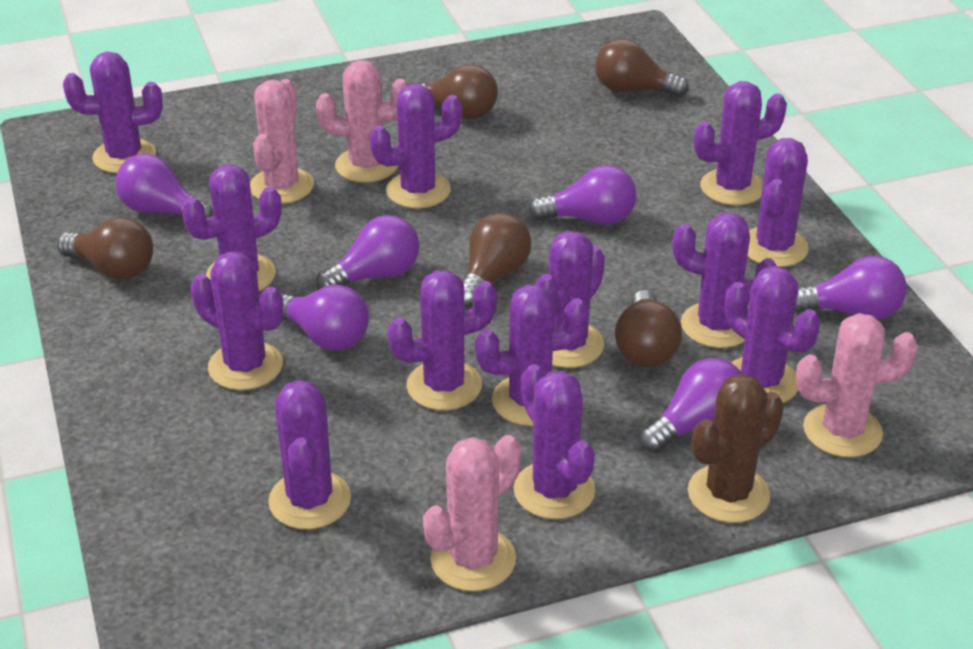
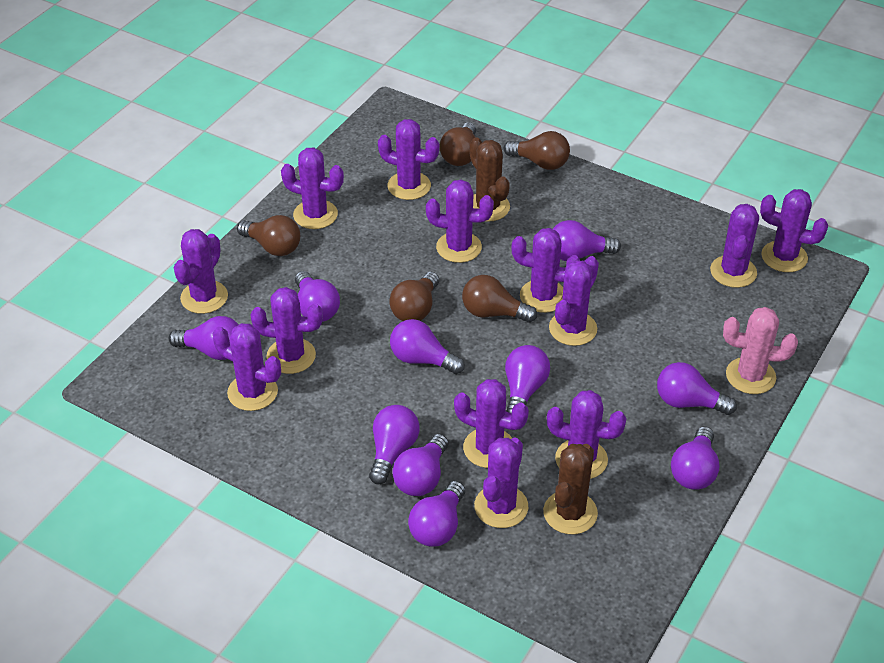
brown cactus: 1 -> 2
pink cactus: 4 -> 1
purple light bulb: 6 -> 10

